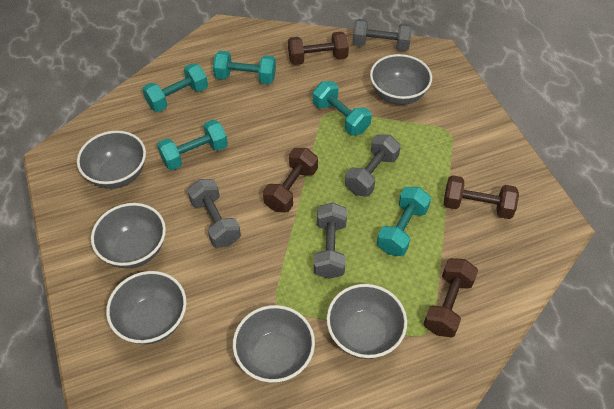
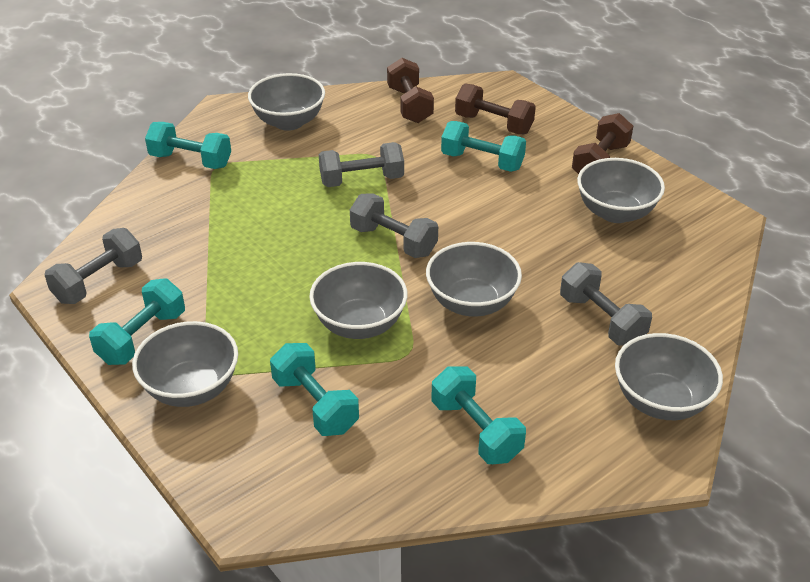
brown dumbbell: 4 -> 3

